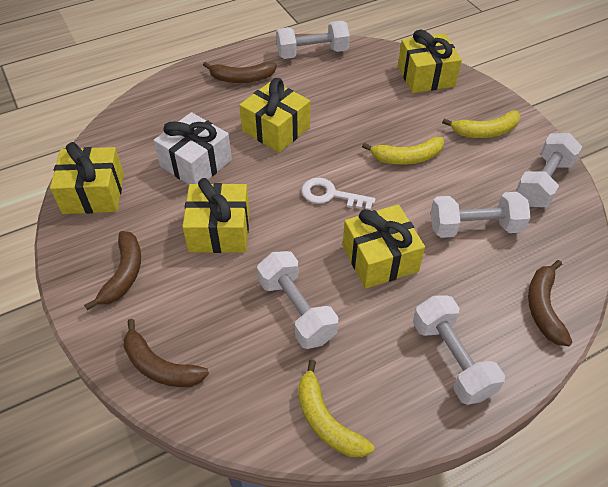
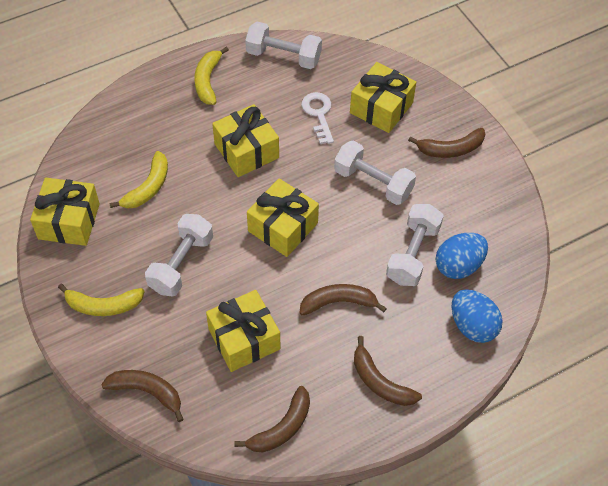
blue egg: 0 -> 2
brown banana: 4 -> 5
white dumbbell: 5 -> 4
white gift: 1 -> 0

